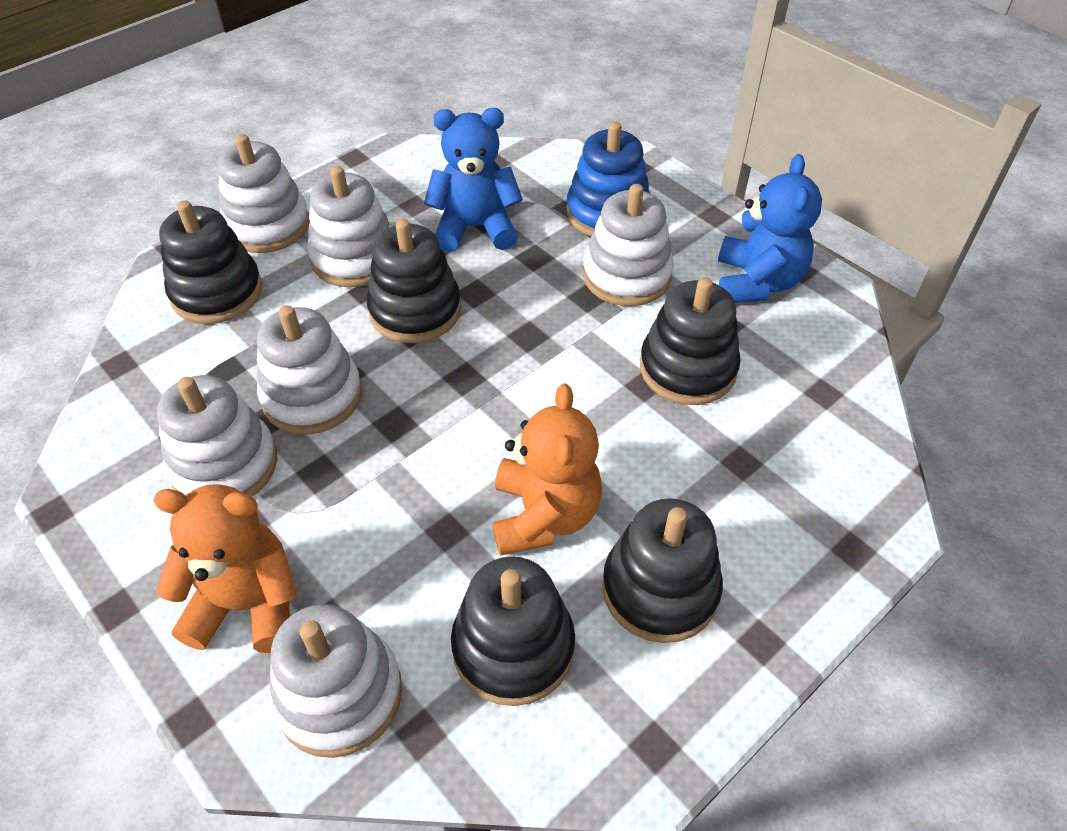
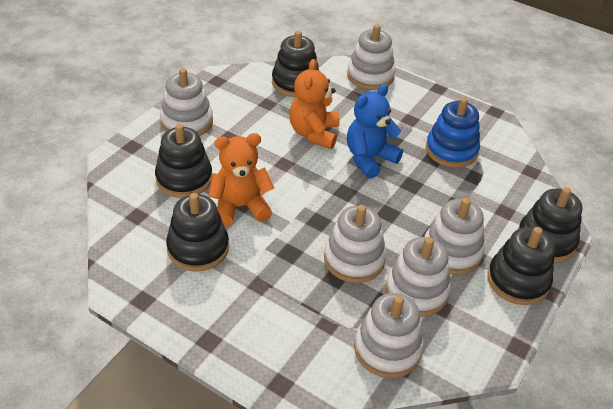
blue teddy bear: 2 -> 1

